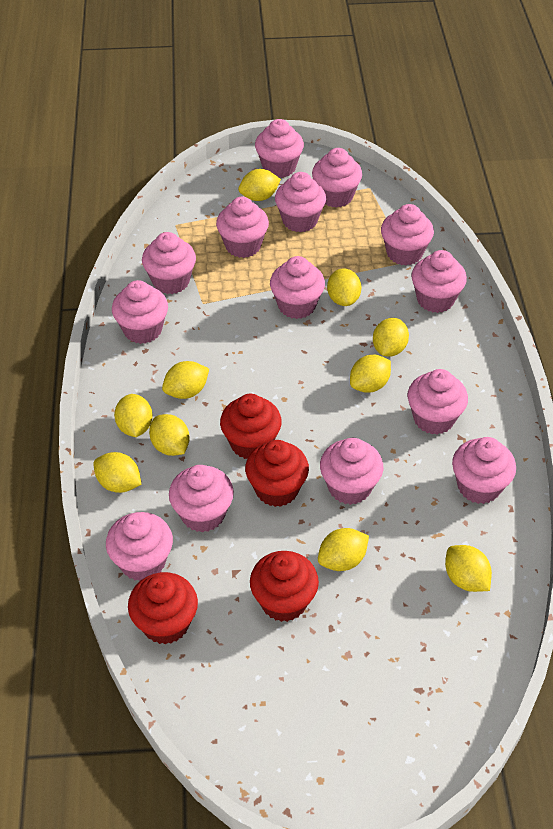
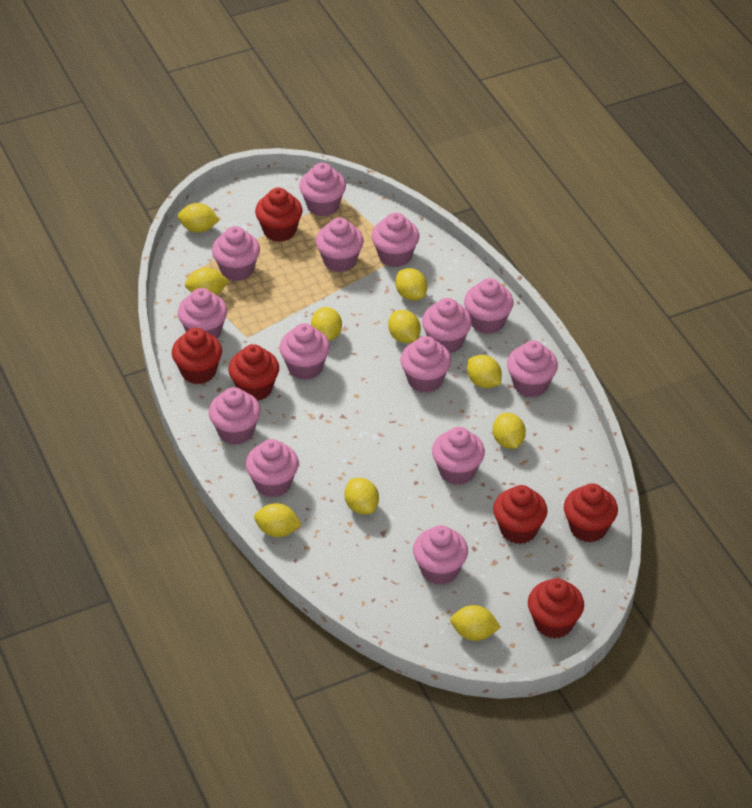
red cupcake: 4 -> 6

